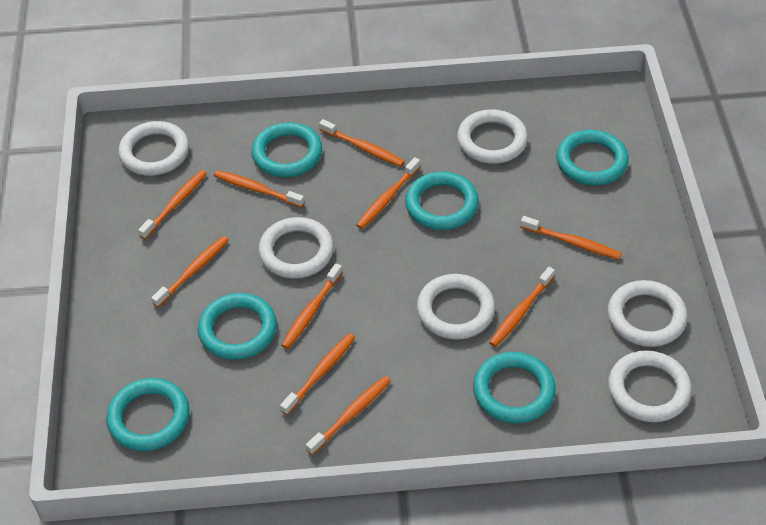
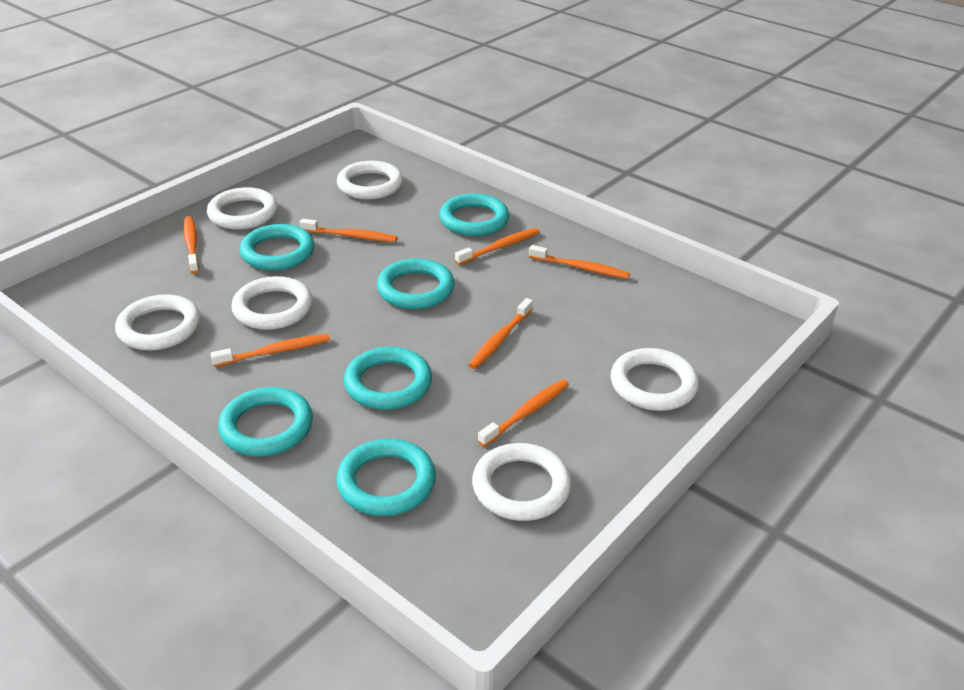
orange toothbrush: 10 -> 7

